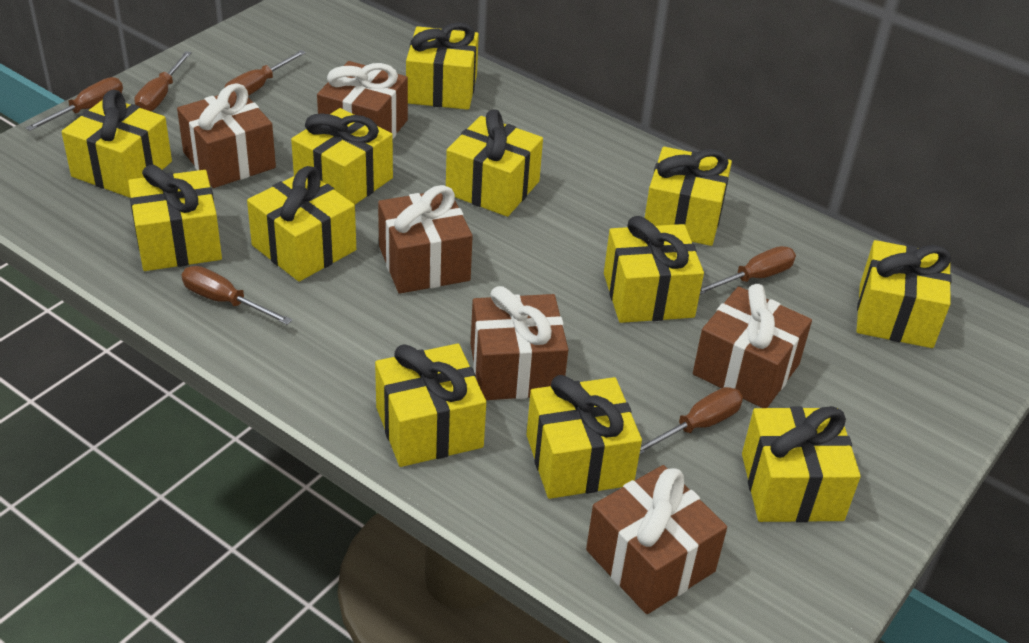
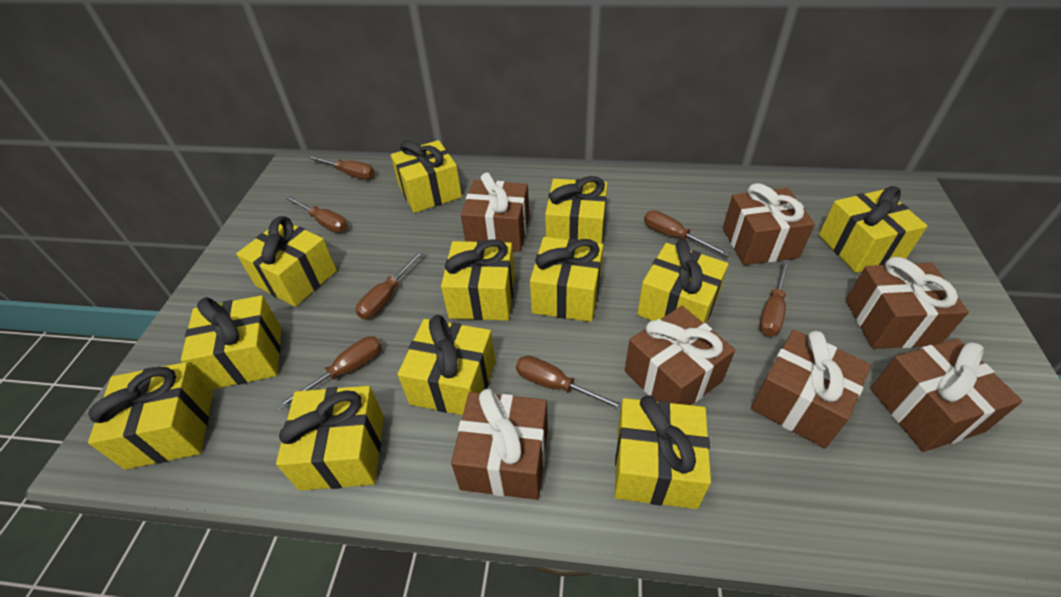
brown gift: 6 -> 7
brown screwdriver: 6 -> 7

